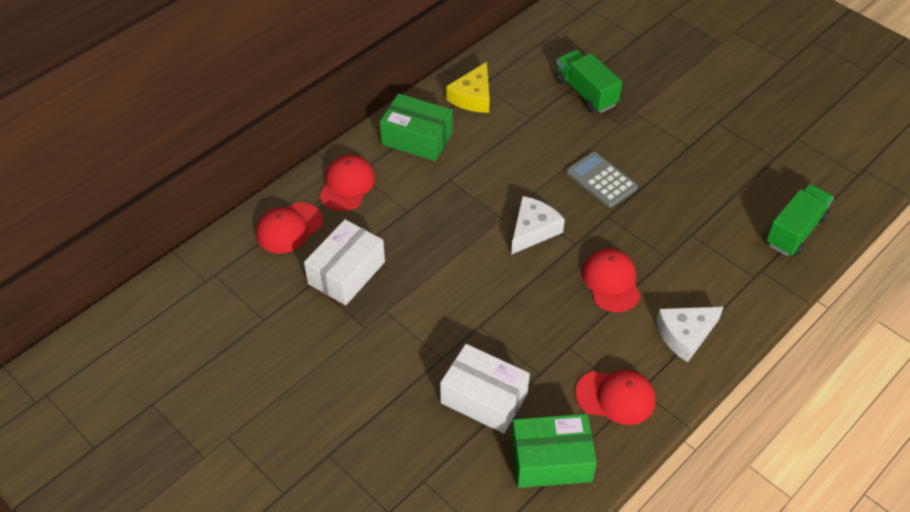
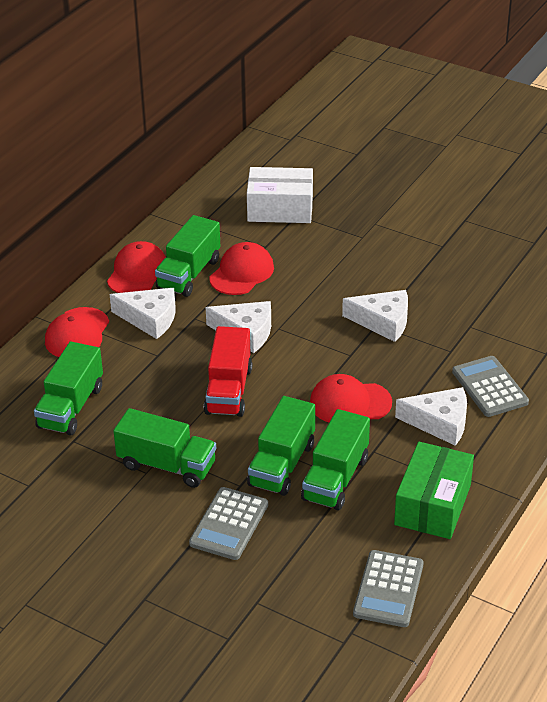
green box: 2 -> 1
green truck: 2 -> 5
grey calculator: 1 -> 3
red truck: 0 -> 1
white box: 2 -> 1
white cheese: 2 -> 4
yellow cheese: 1 -> 0

